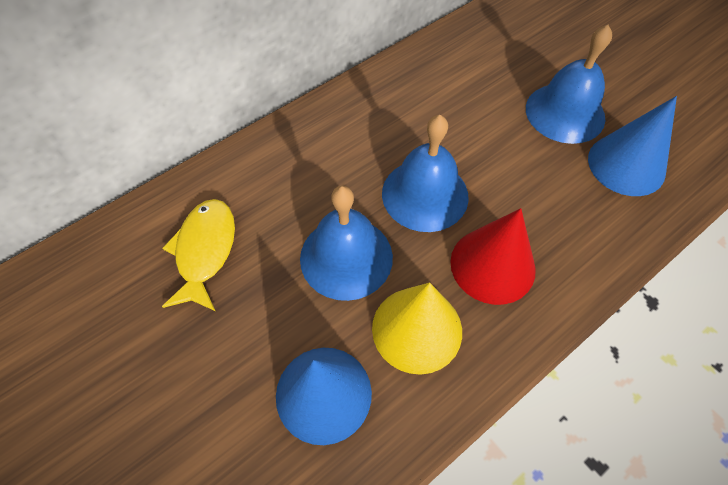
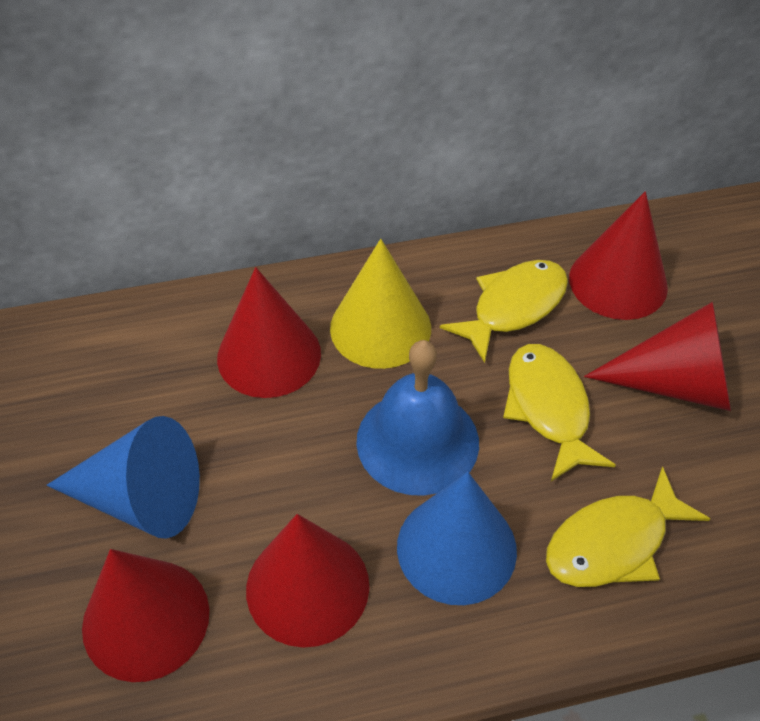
blue bell: 3 -> 1
red cone: 1 -> 5
yellow fish: 1 -> 3

